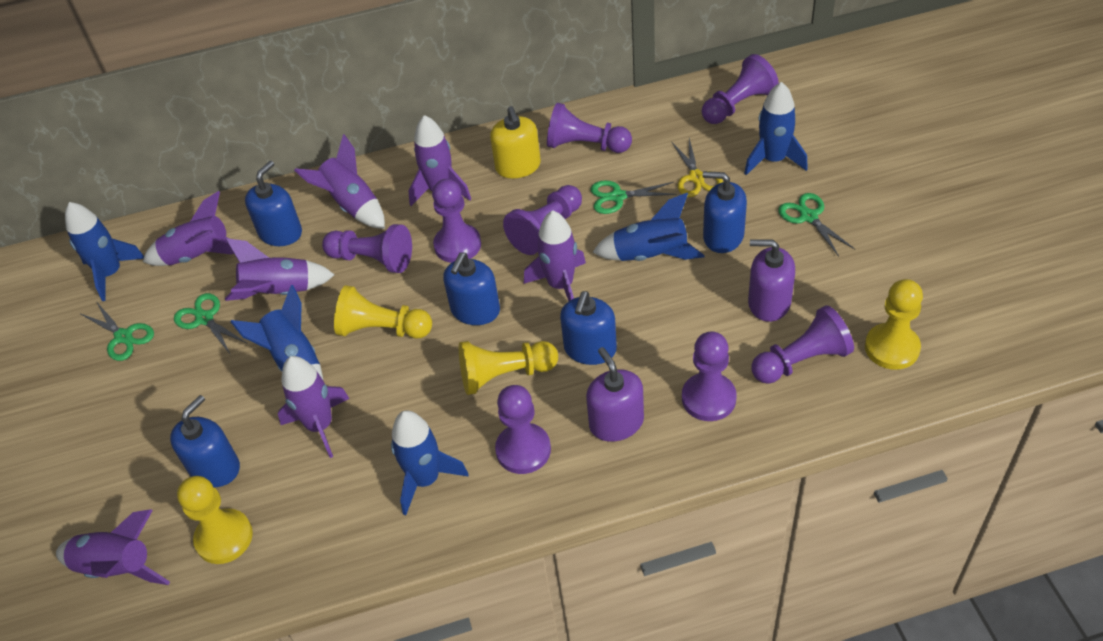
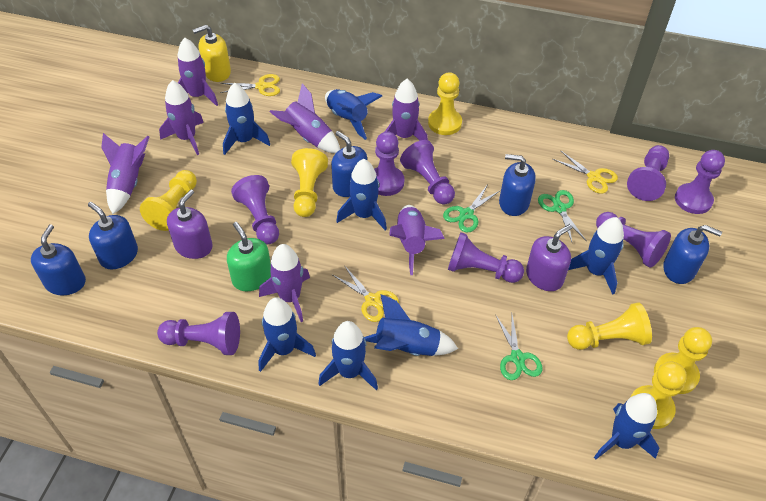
blue rocket: 5 -> 8
green scissors: 4 -> 3
green soap dispenser: 0 -> 1
yellow pawn: 4 -> 6
yellow scissors: 1 -> 3

